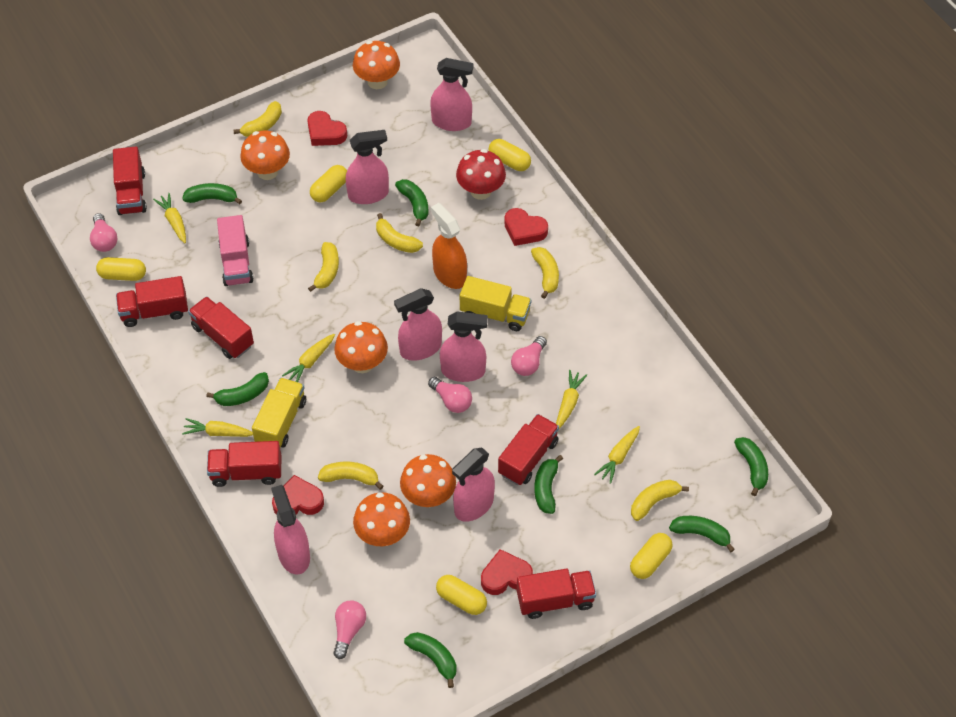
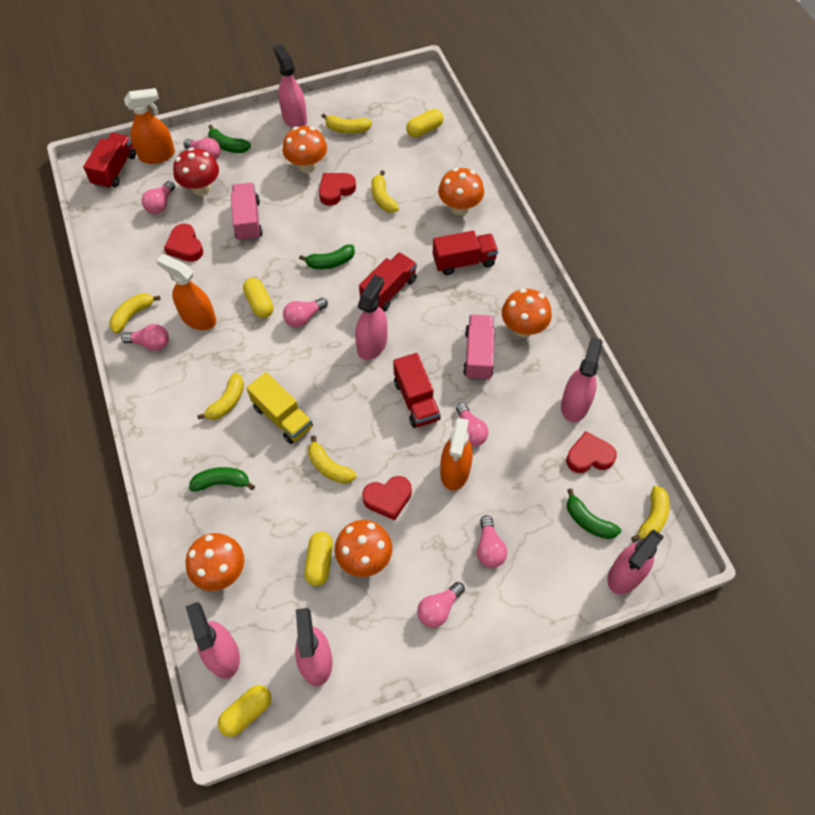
green banana: 7 -> 4
orange spray bottle: 1 -> 3
pink light bulb: 4 -> 7
pink truck: 1 -> 2
red truck: 6 -> 4
yellow capsule: 5 -> 4
yellow carrot: 5 -> 0
yellow truck: 2 -> 1

